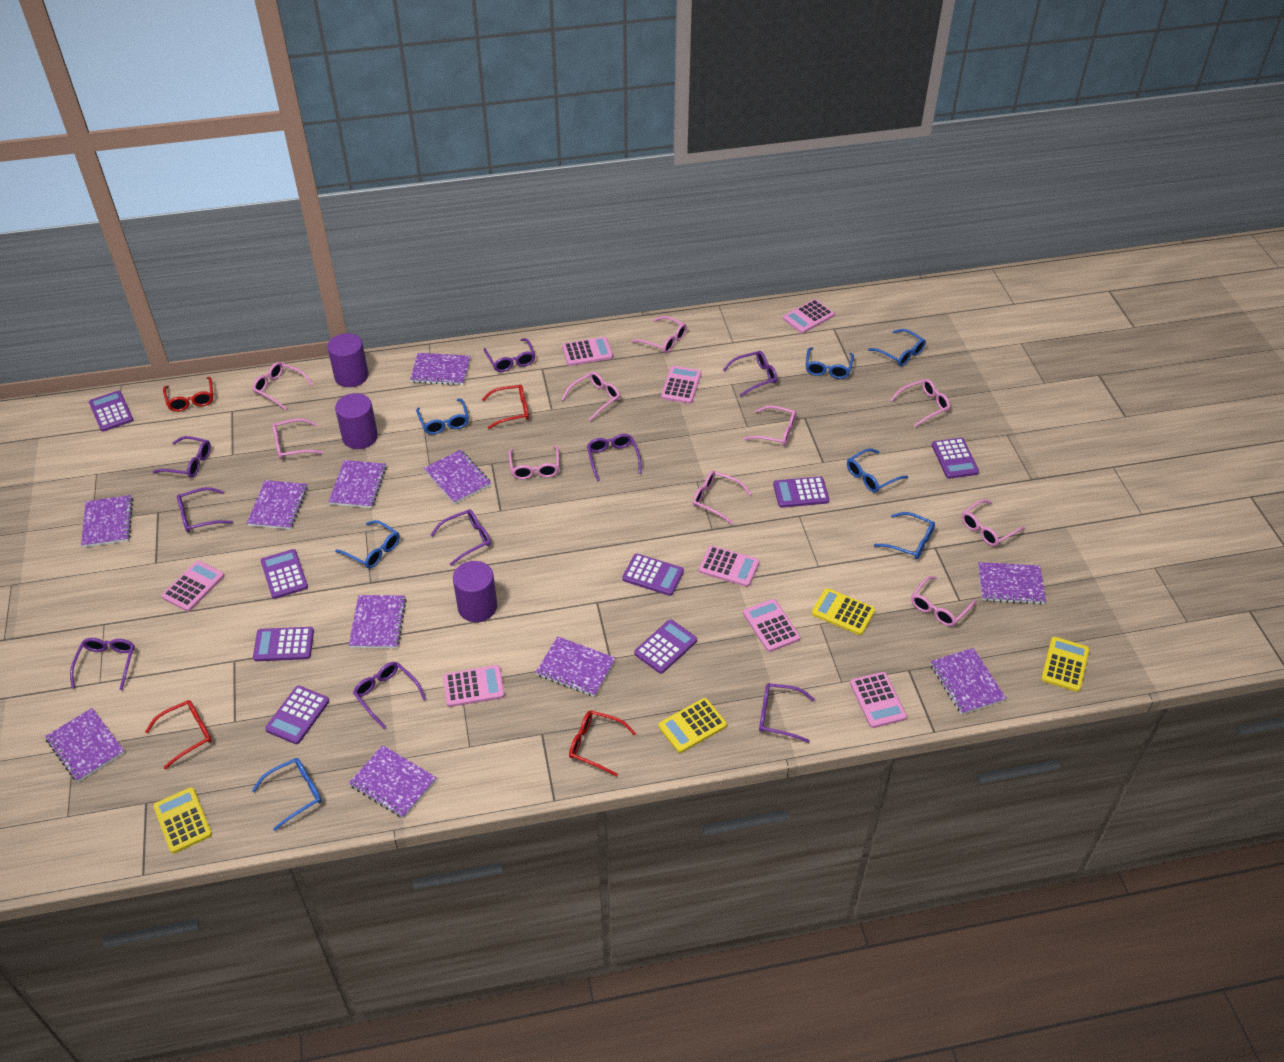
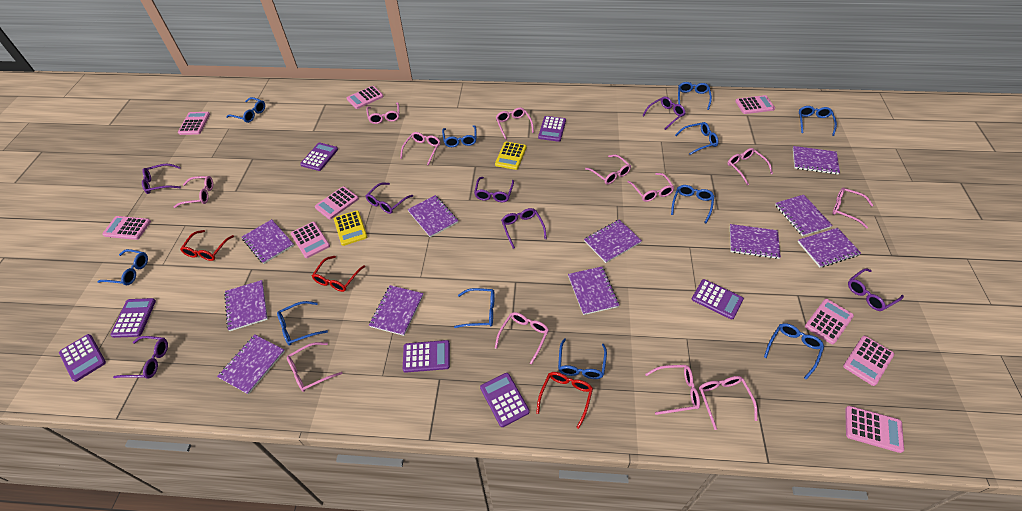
blue glasses: 7 -> 11
pink calculator: 8 -> 9
pink glasses: 10 -> 12
purple calculator: 8 -> 7
purple cylinder: 3 -> 0
purple glasses: 9 -> 7
red glasses: 4 -> 3
yellow calculator: 4 -> 2

